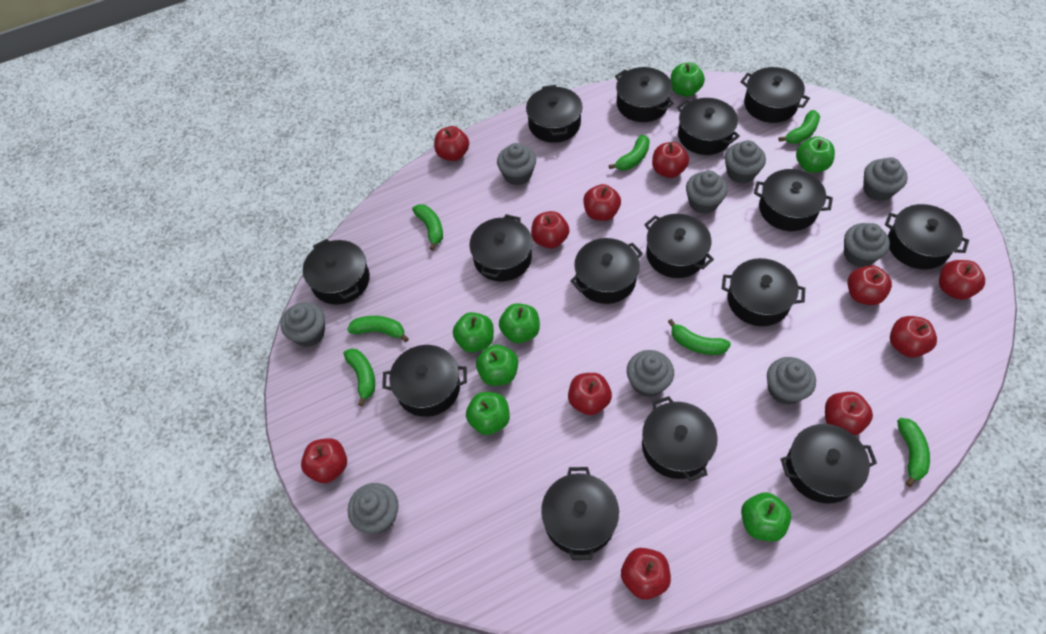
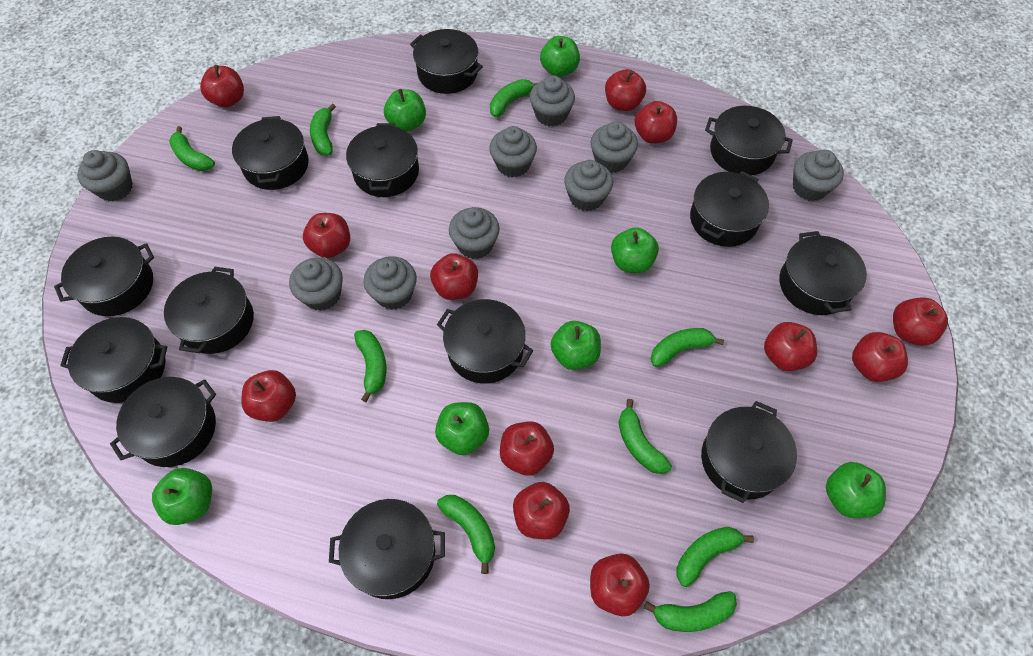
black pot: 15 -> 13
green banana: 7 -> 9
red apple: 11 -> 12

